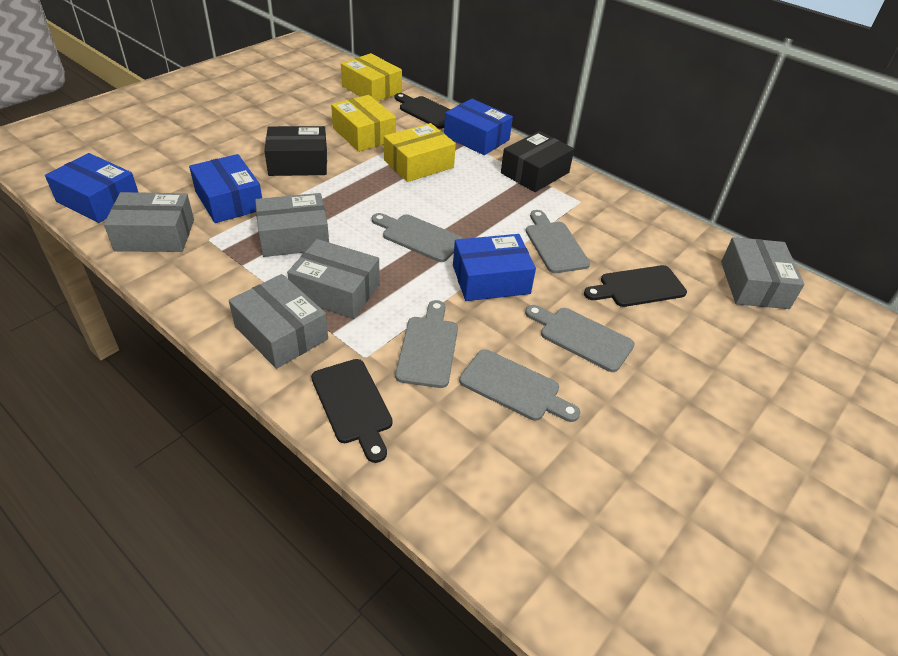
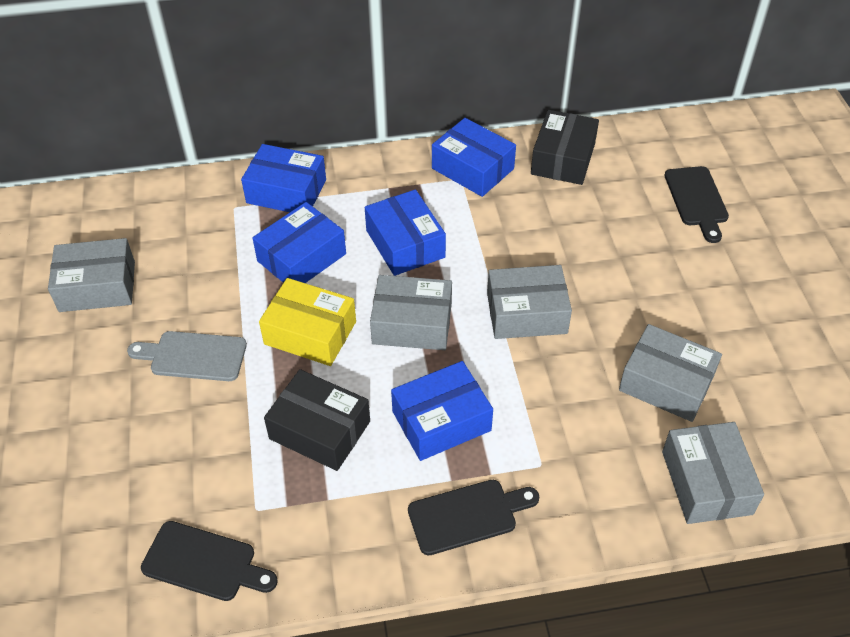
blue box: 4 -> 5
grey cutting board: 5 -> 1
yellow box: 3 -> 1

